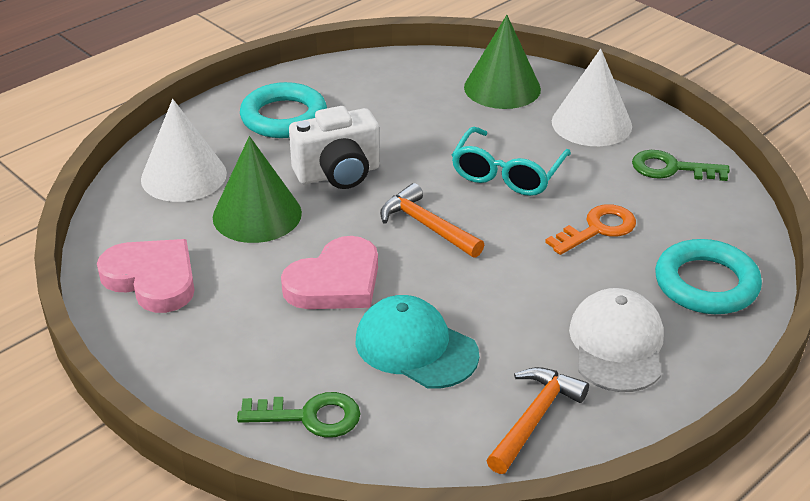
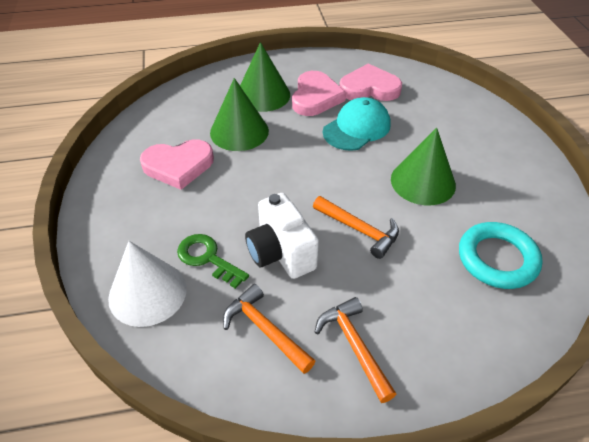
green cone: 2 -> 3
green key: 2 -> 1
orange hammer: 2 -> 3
orange key: 1 -> 0
pink heart: 2 -> 3
turquoise glasses: 1 -> 0
turquoise ring: 2 -> 1
white cap: 1 -> 0
white cone: 2 -> 1

